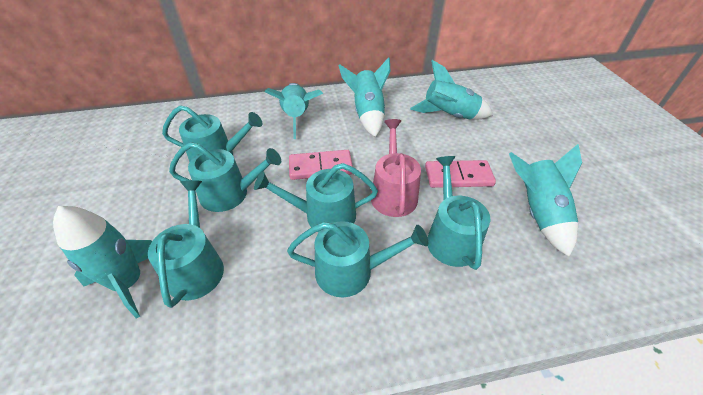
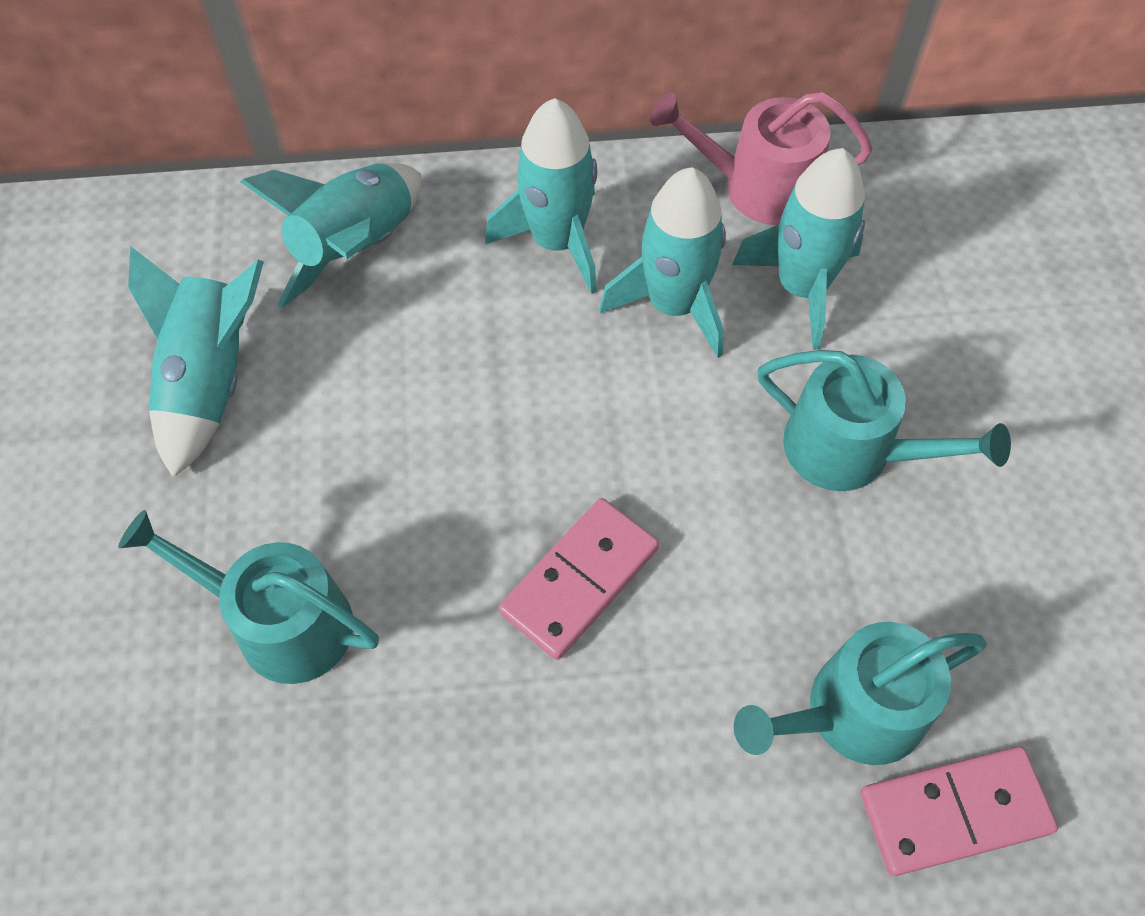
turquoise watering can: 6 -> 3

